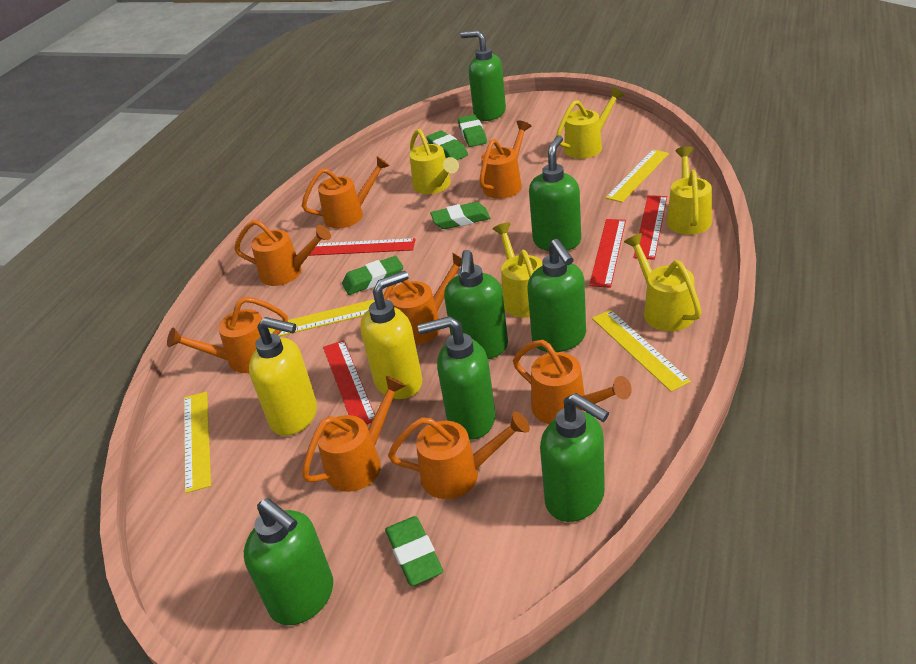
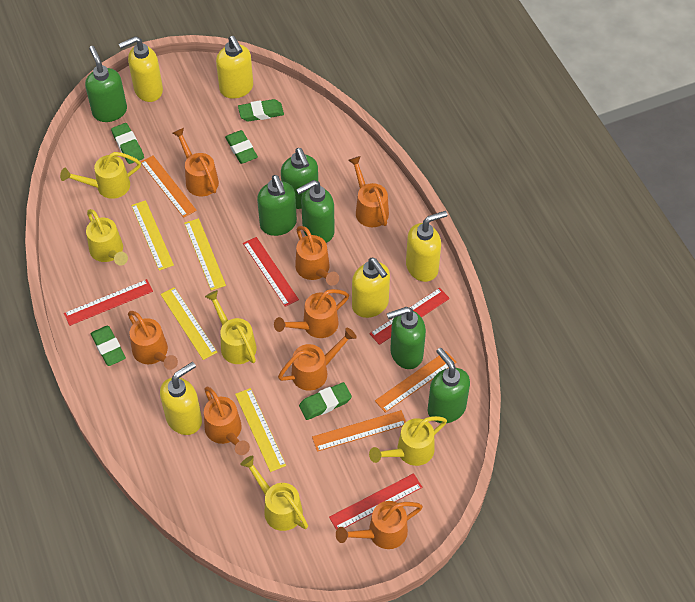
green soap dispenser: 7 -> 6
orange ruler: 0 -> 3
yellow soap dispenser: 2 -> 5

